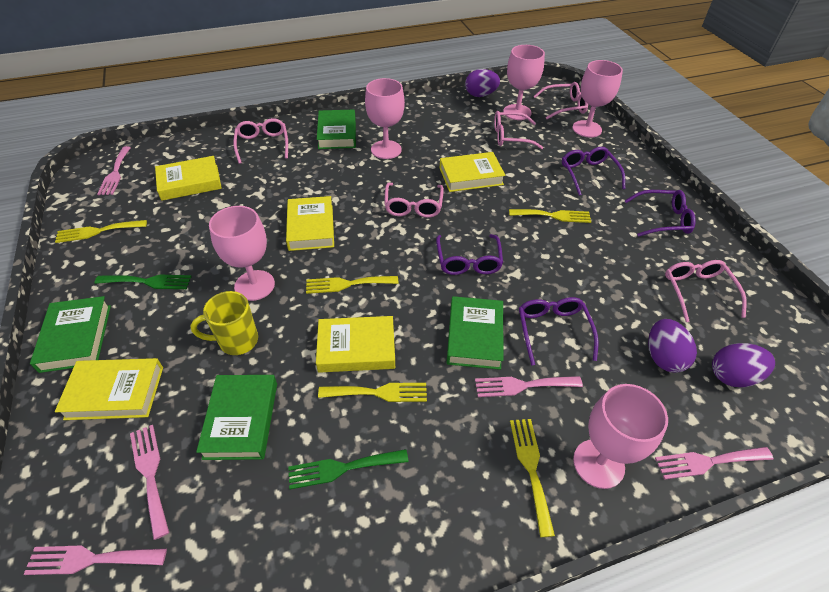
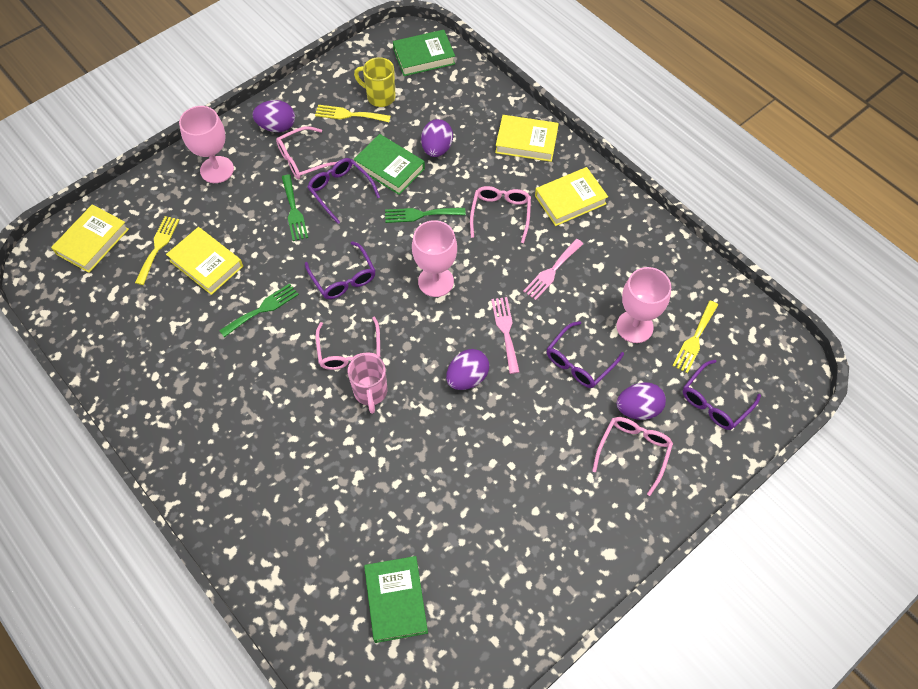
green book: 4 -> 3
green fork: 2 -> 3
pink fork: 5 -> 2
pink glasses: 5 -> 4
pink goblet: 5 -> 3
pink mug: 0 -> 1
purple egg: 3 -> 4
yellow book: 5 -> 4
yellow fork: 5 -> 3

